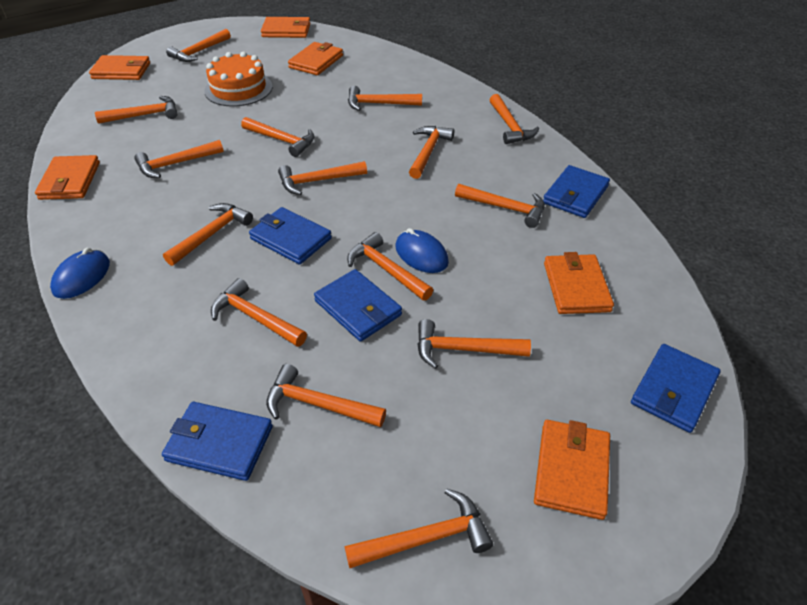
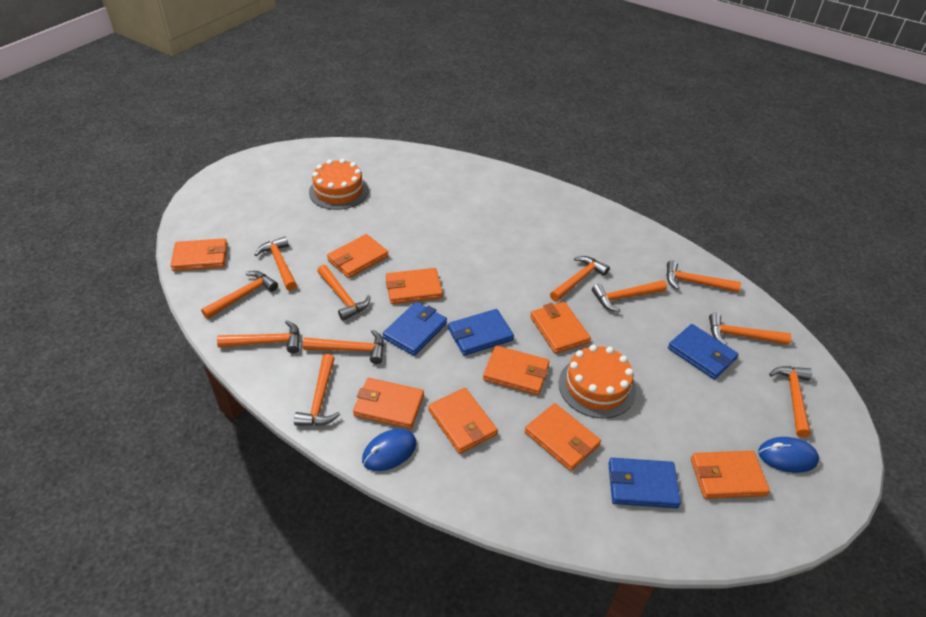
blue wallet: 5 -> 4
orange cake: 1 -> 2
orange hammer: 15 -> 11
orange wallet: 6 -> 9

